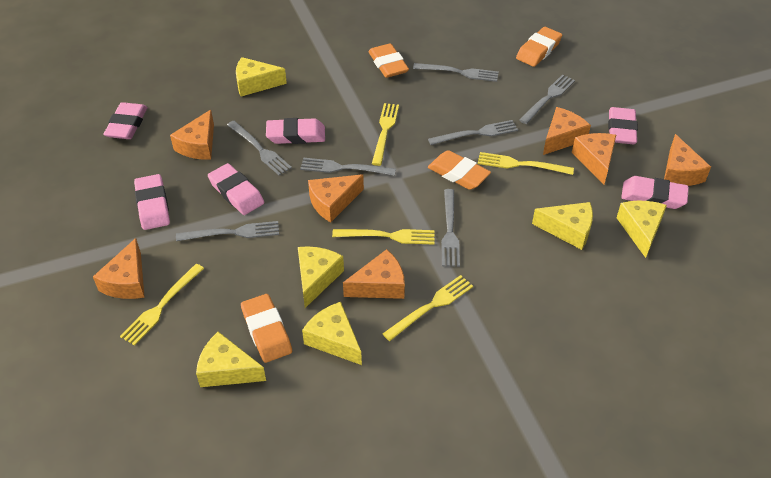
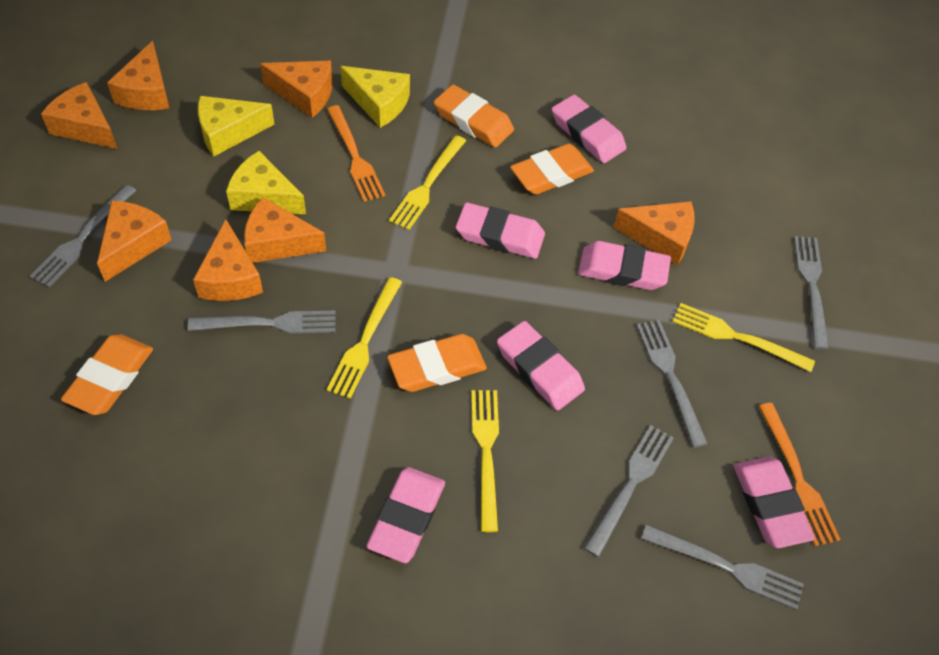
grey fork: 7 -> 6
orange fork: 0 -> 2
yellow cheese: 6 -> 3
yellow fork: 5 -> 4

